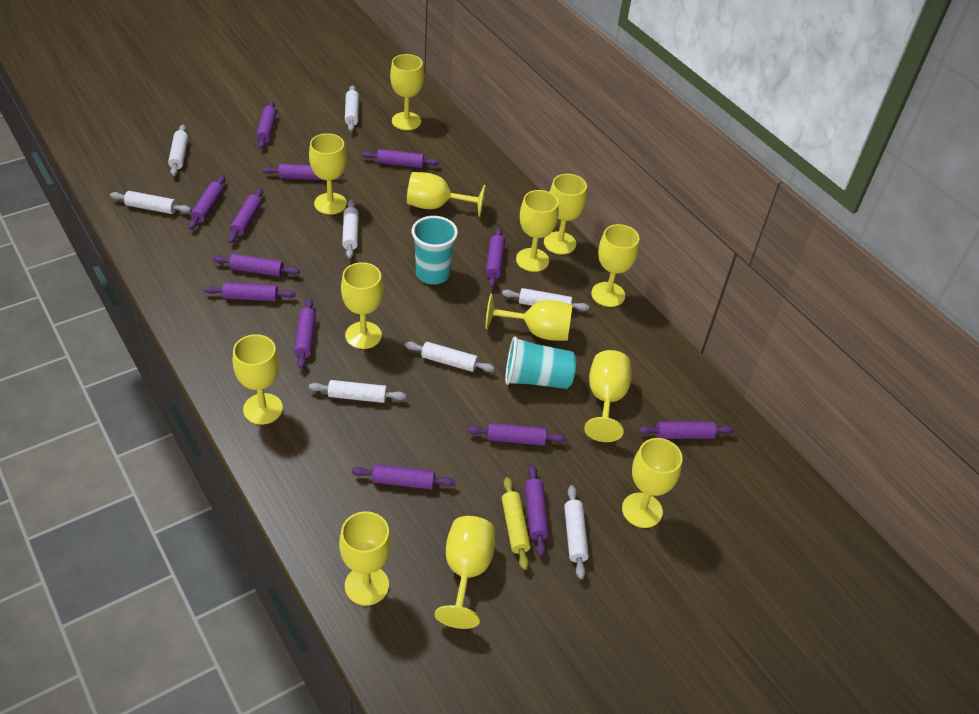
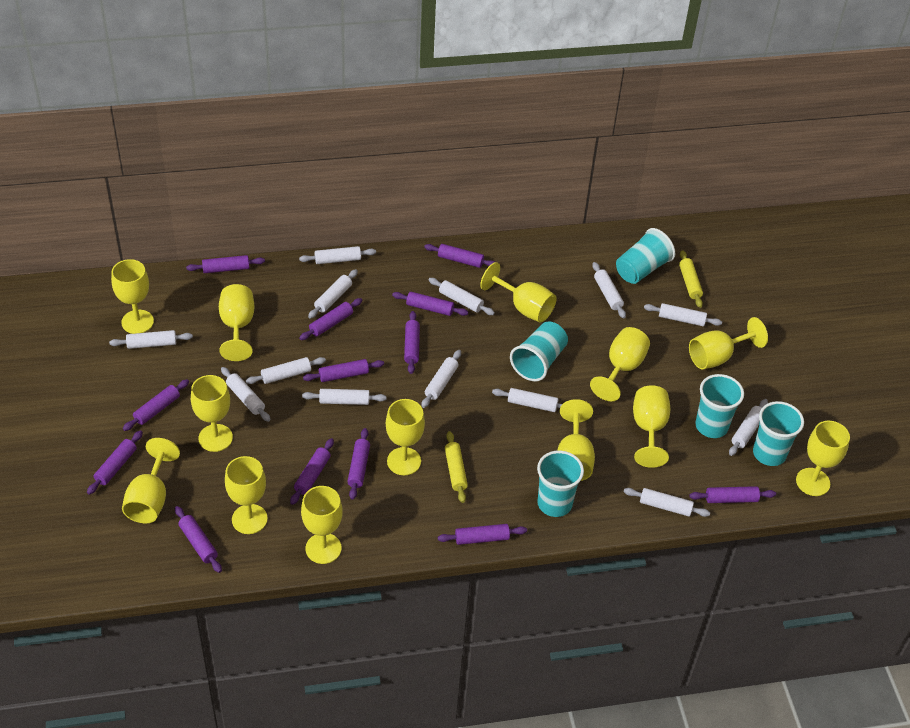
turquoise cup: 2 -> 5
white rolling pin: 8 -> 13
yellow rolling pin: 1 -> 2

